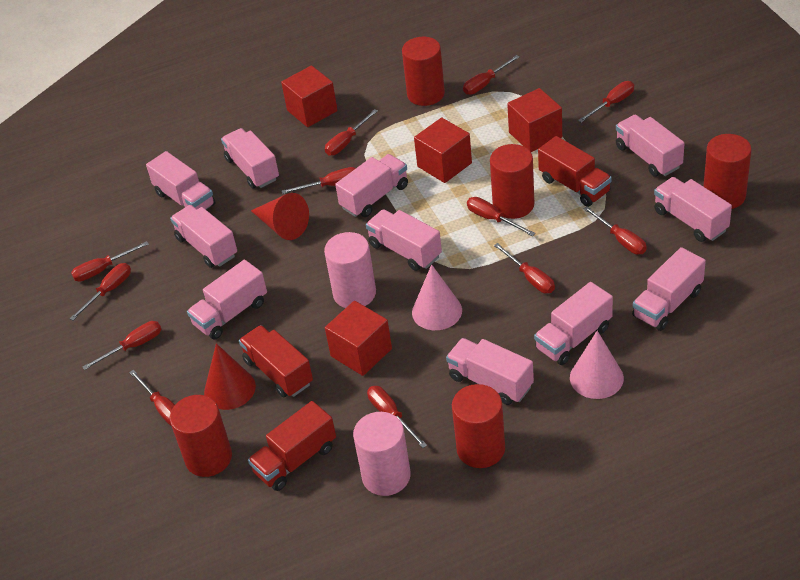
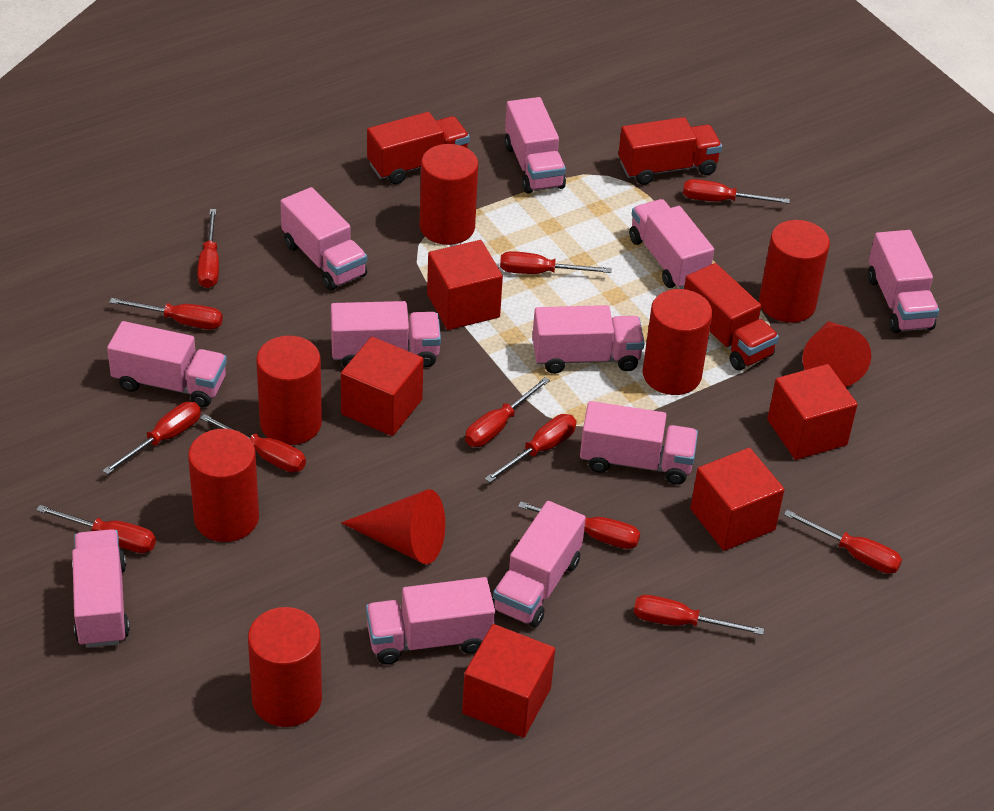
pink cone: 2 -> 0
pink cylinder: 2 -> 0
red cube: 4 -> 5
red cylinder: 5 -> 6

